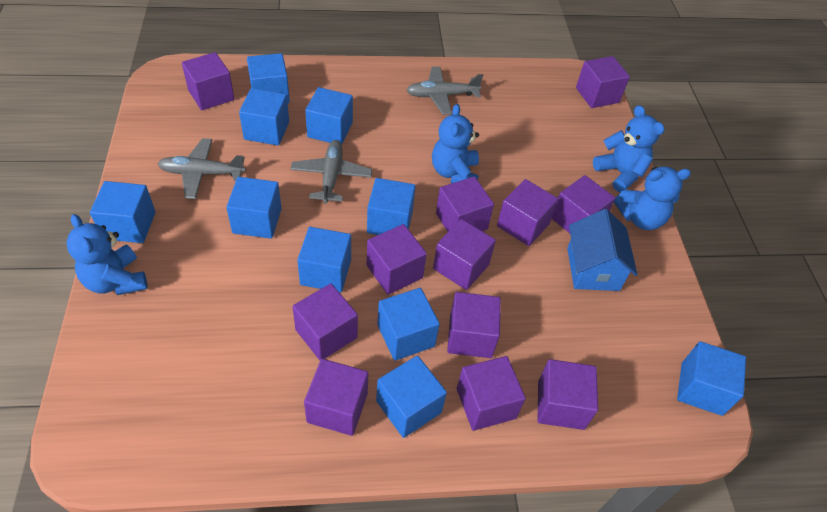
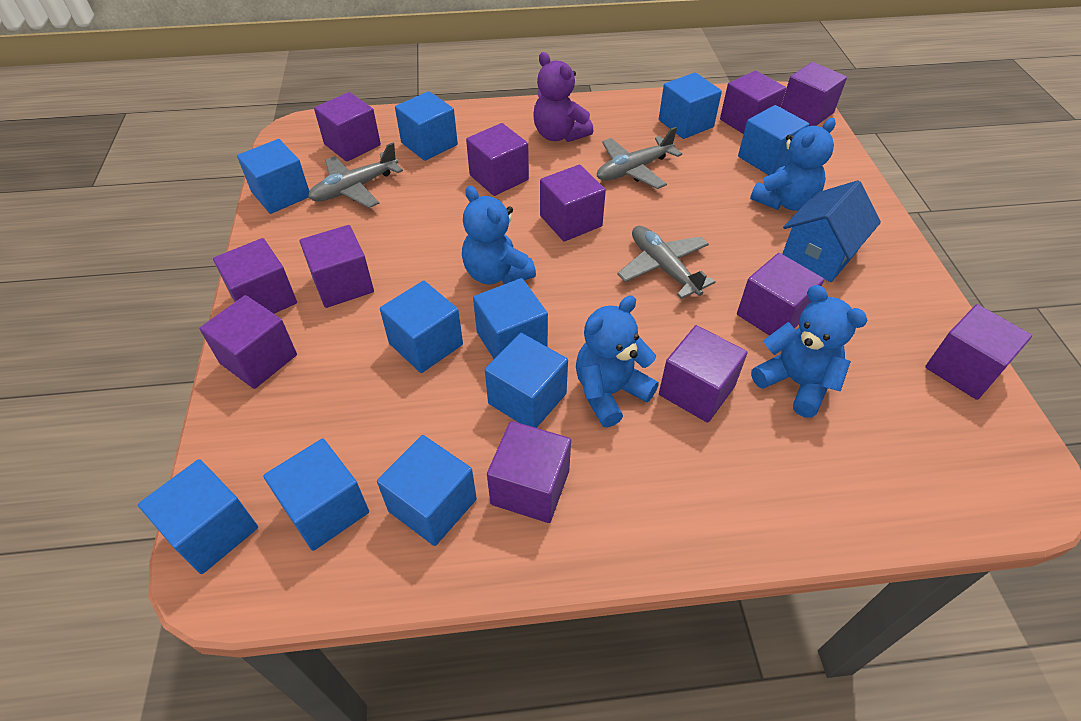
purple teddy bear: 0 -> 1

